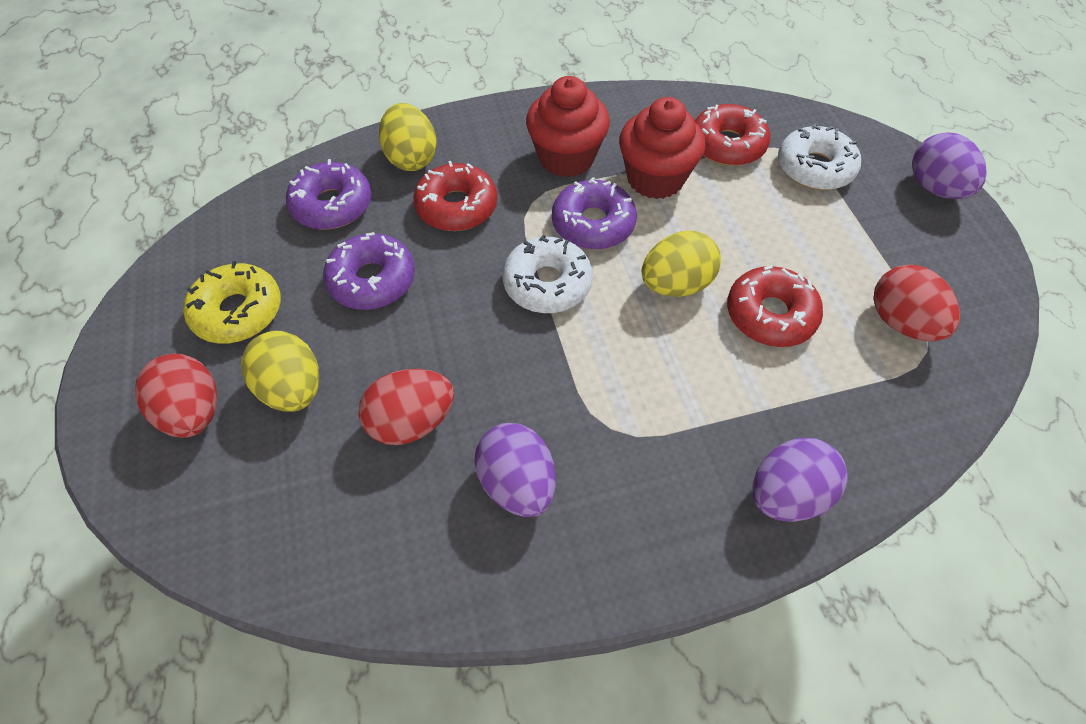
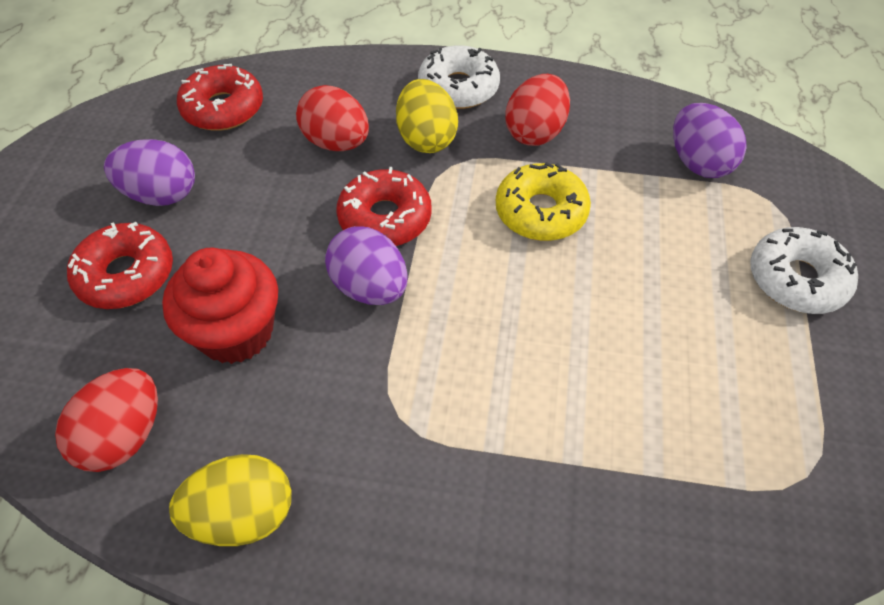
purple donut: 3 -> 0
red cupcake: 2 -> 1
yellow egg: 3 -> 2

